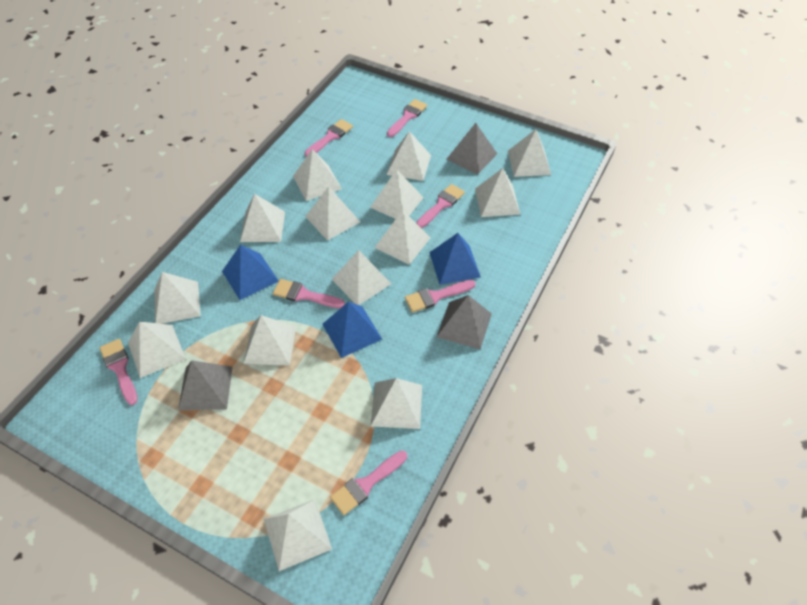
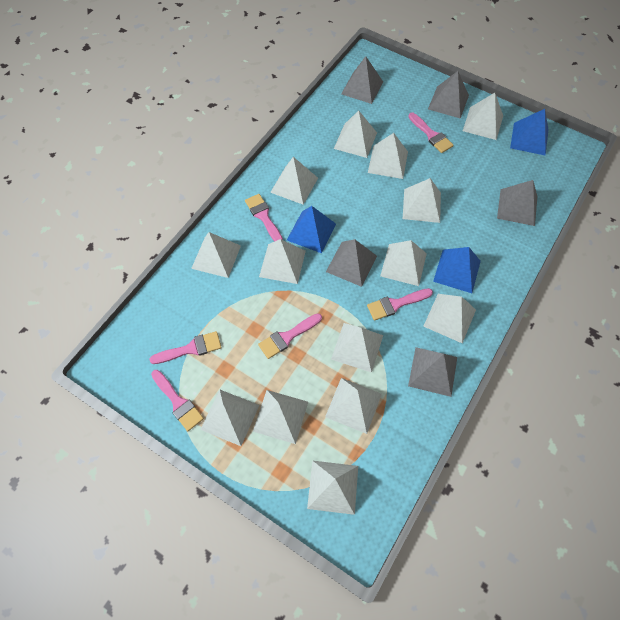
grey pyramid: 3 -> 5
pink brush: 7 -> 6

